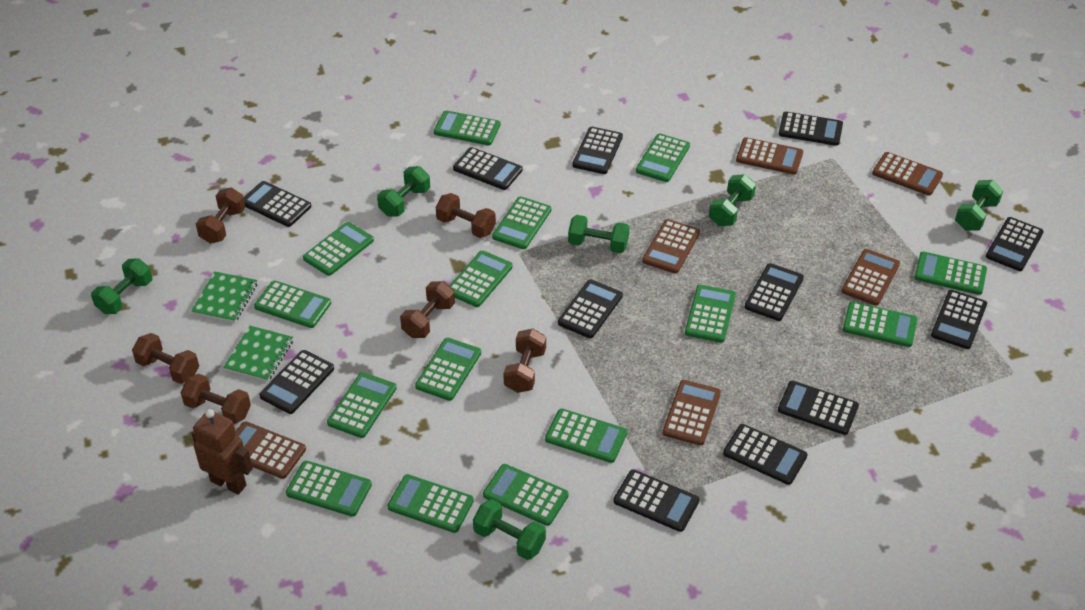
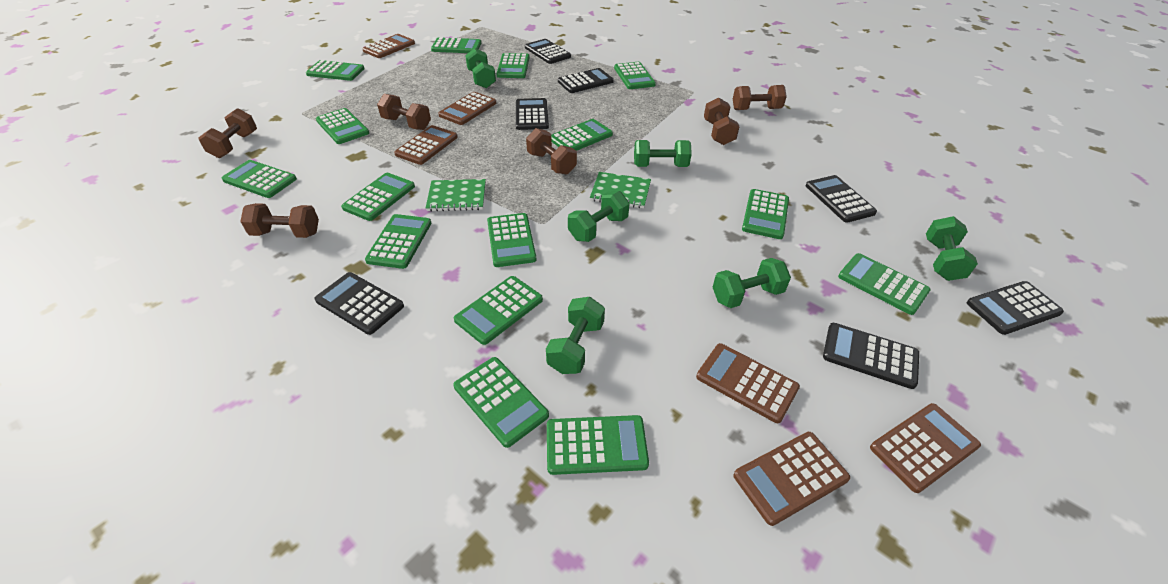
black calculator: 12 -> 7
brown robot: 1 -> 0

